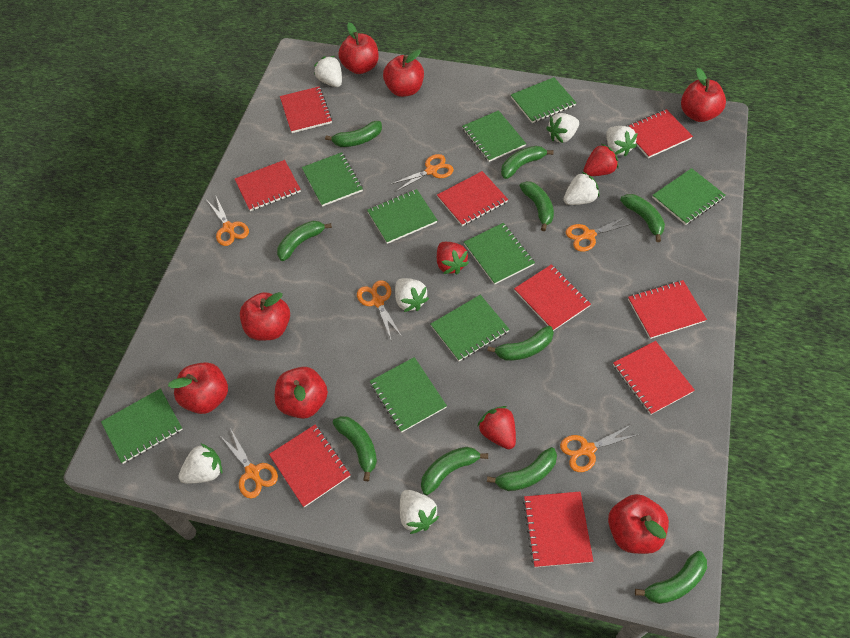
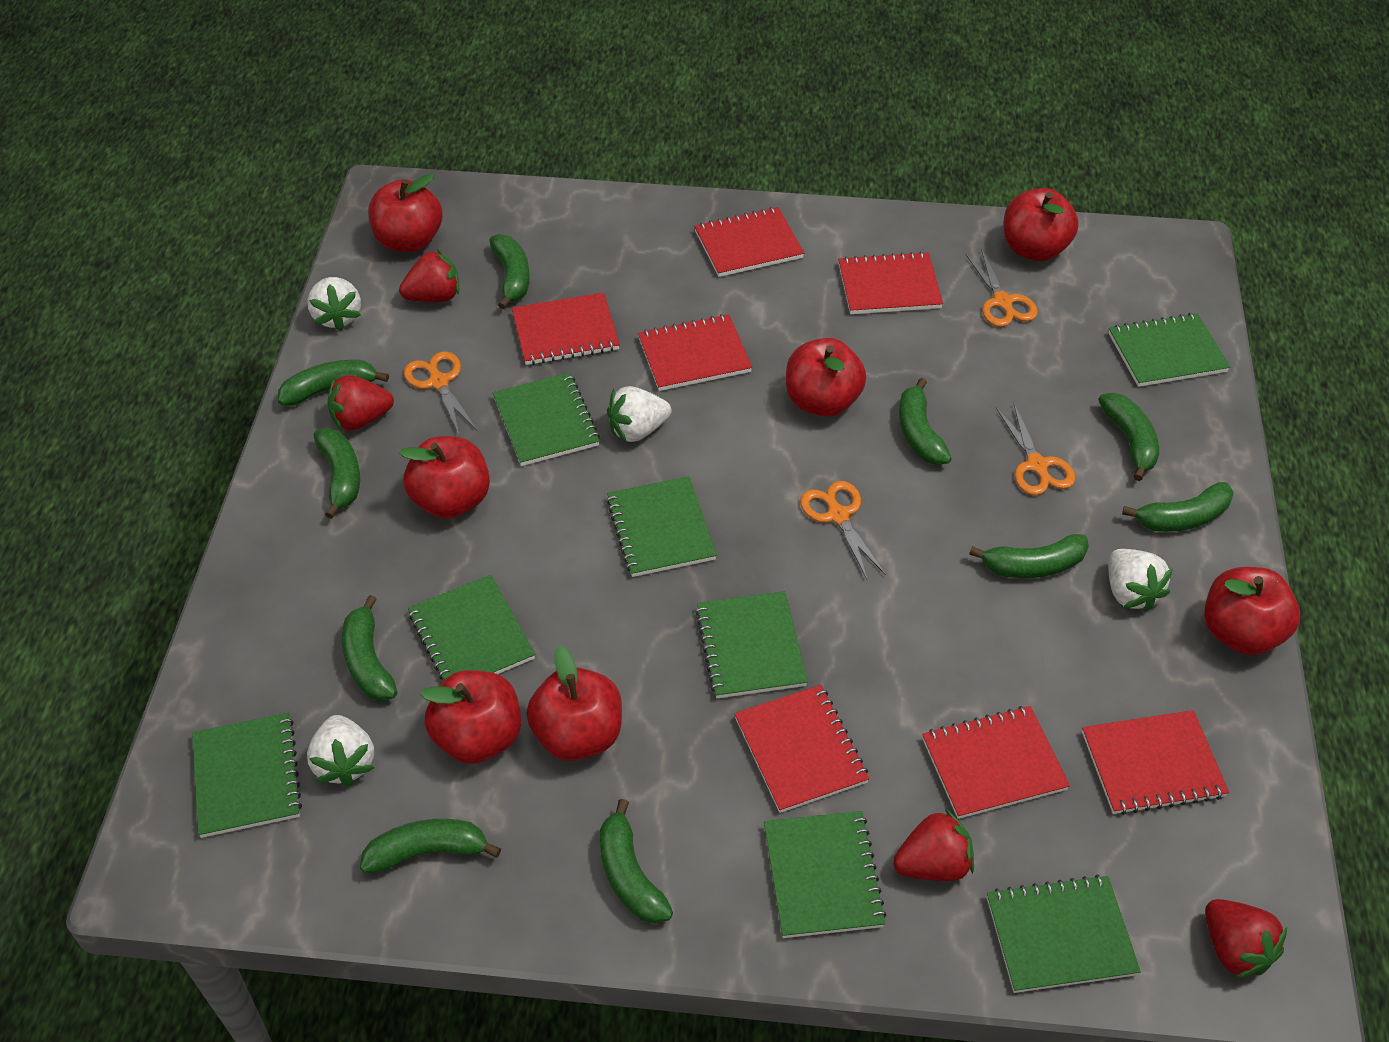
green notebook: 9 -> 8
orange scissors: 6 -> 4
red notebook: 9 -> 7
red strawberry: 3 -> 4
white strawberry: 7 -> 4

